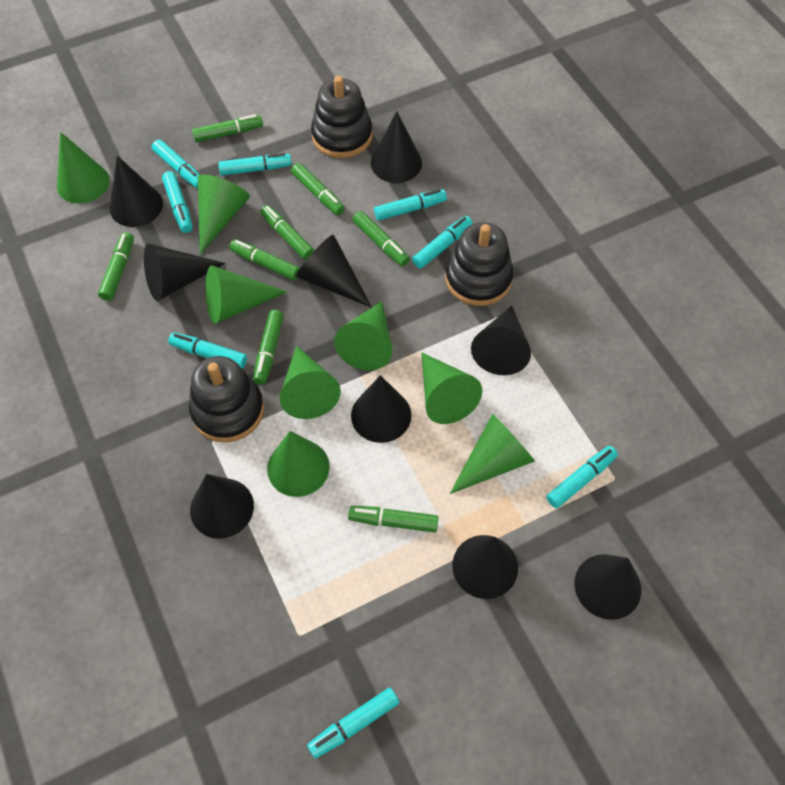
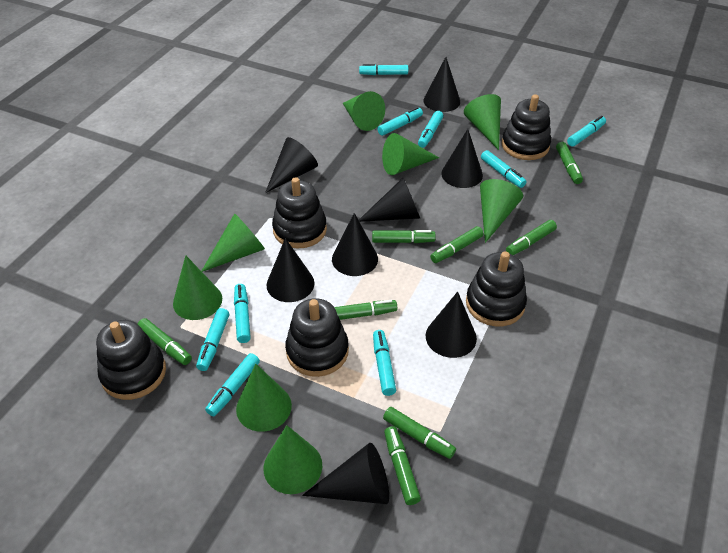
black cone: 9 -> 8
black stacking toy: 3 -> 5
turquoise marker: 8 -> 9

